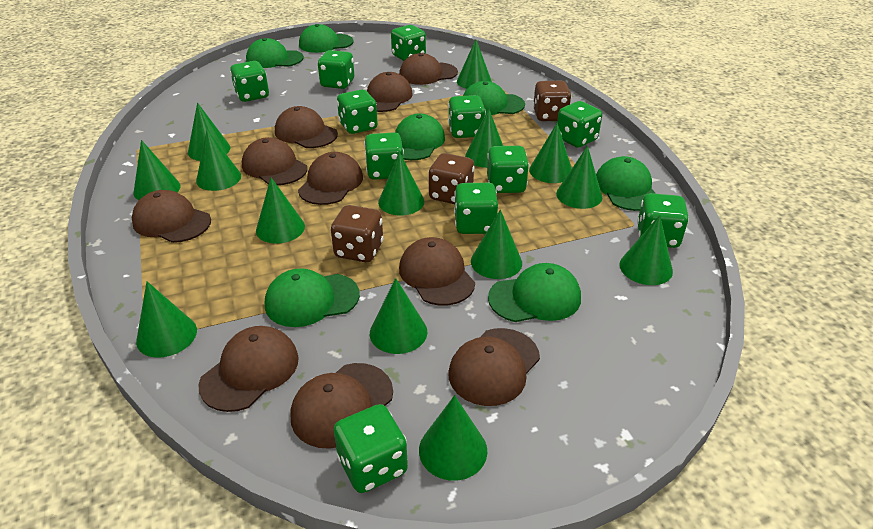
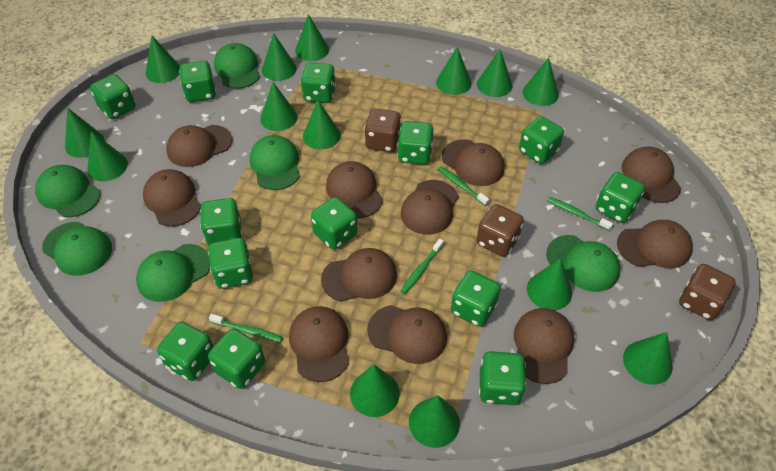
brown cap: 10 -> 11
green cap: 7 -> 6
green dice: 11 -> 13
green toothbrush: 0 -> 4

